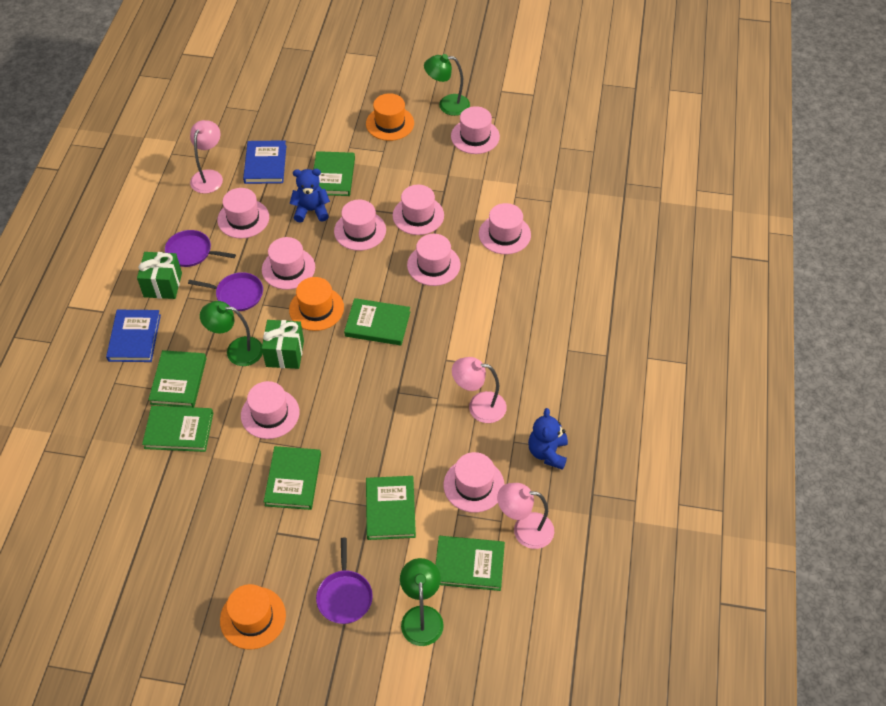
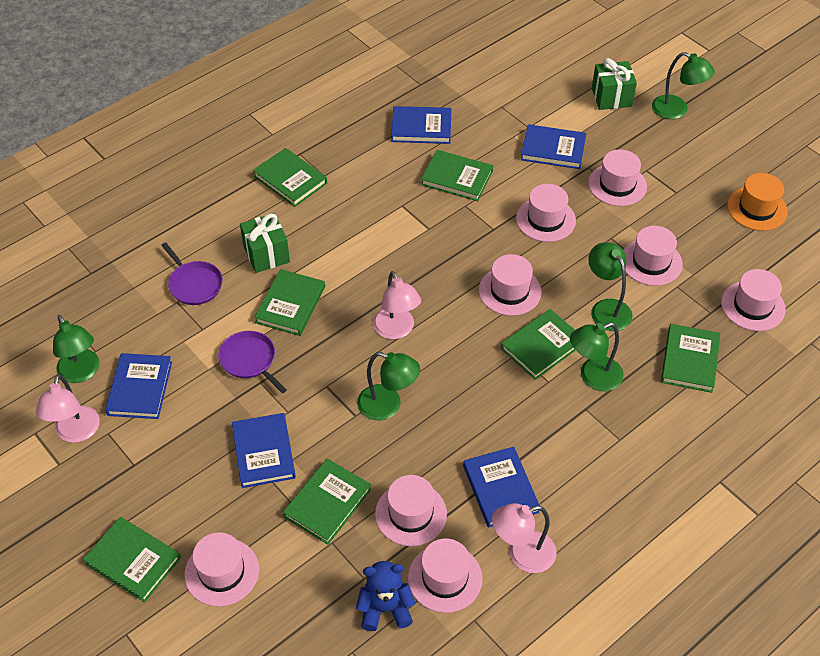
blue book: 2 -> 5
blue teddy bear: 2 -> 1
green lamp: 3 -> 5
orange hat: 3 -> 1
pink hat: 9 -> 8
purple pan: 3 -> 2

